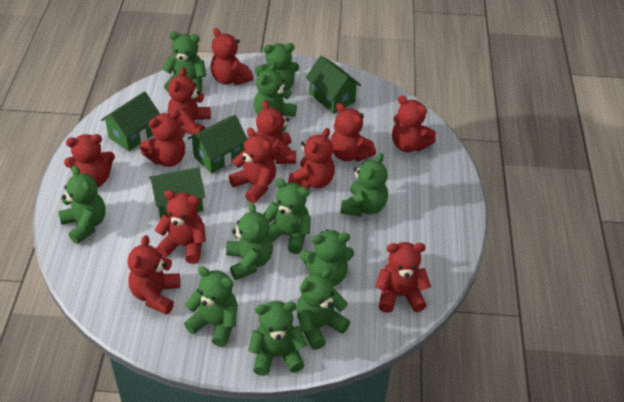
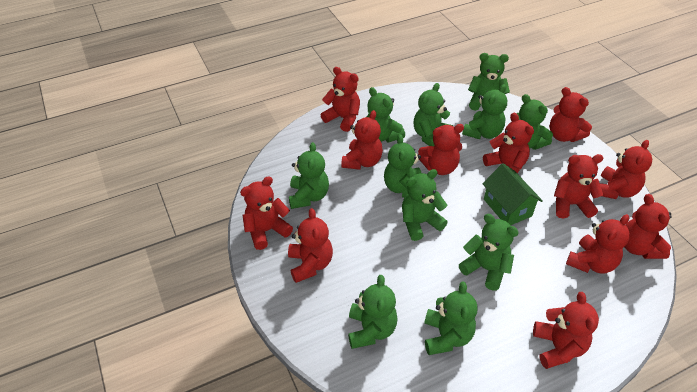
green house: 4 -> 1

